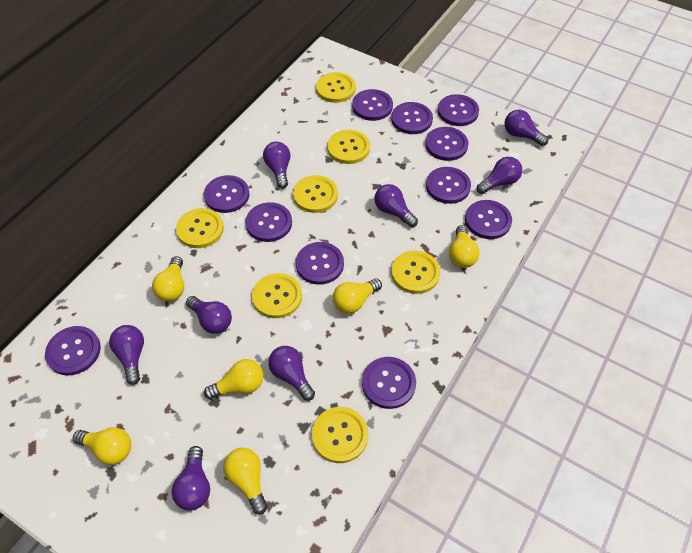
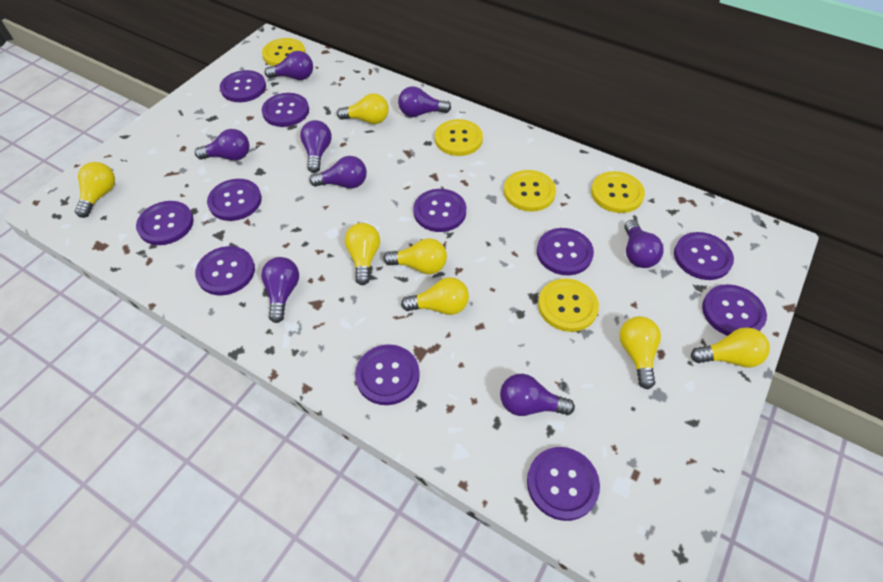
yellow button: 7 -> 5
yellow light bulb: 6 -> 7

